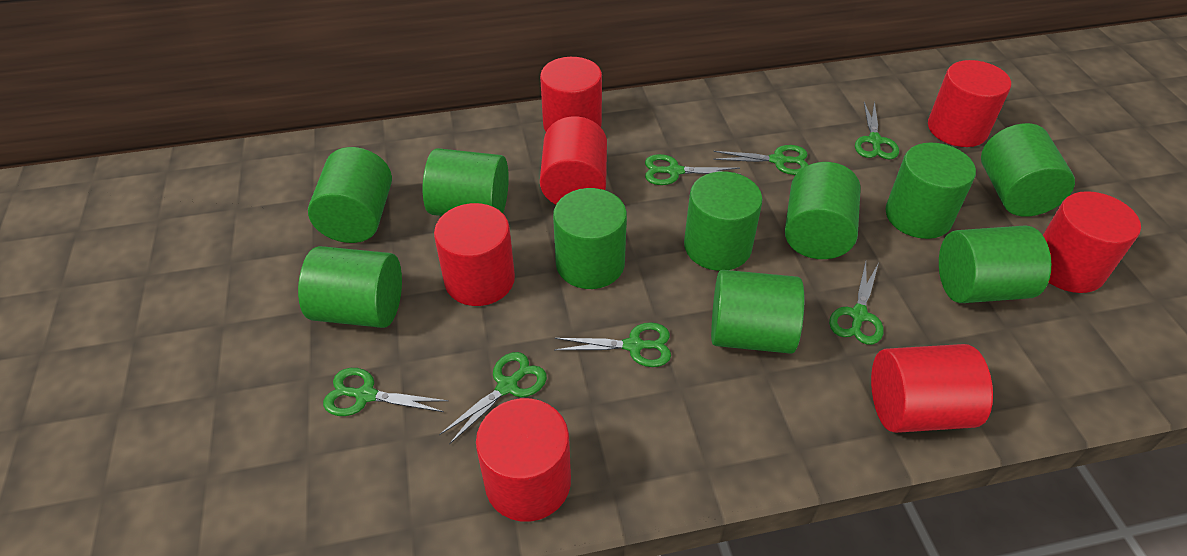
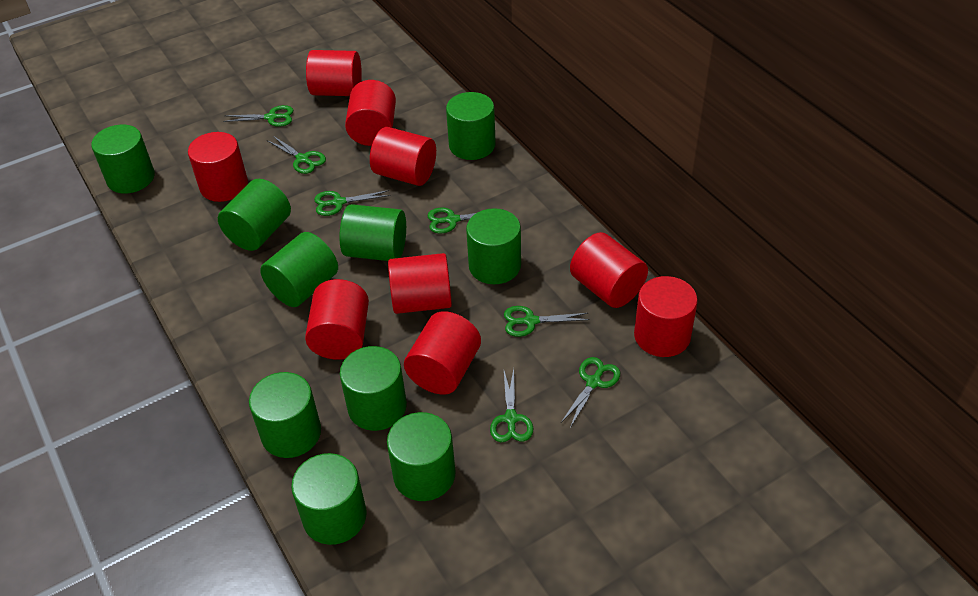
red cylinder: 7 -> 9

